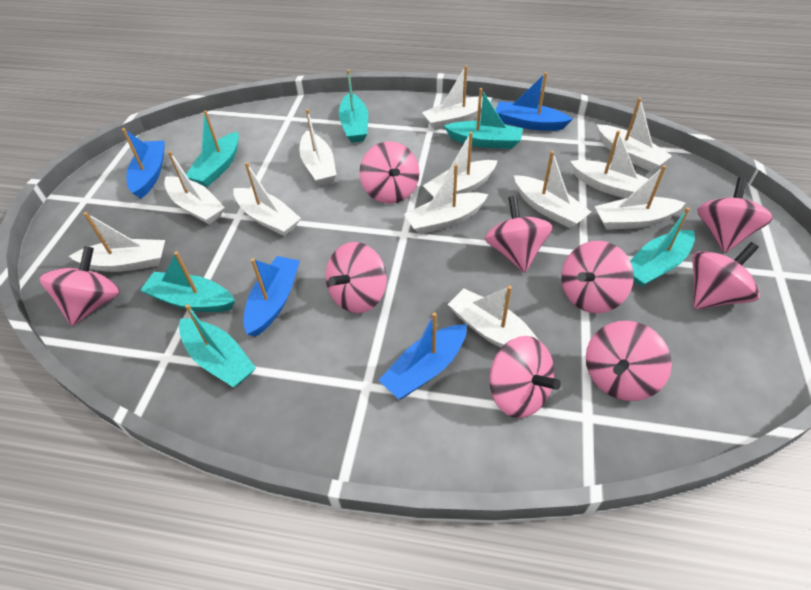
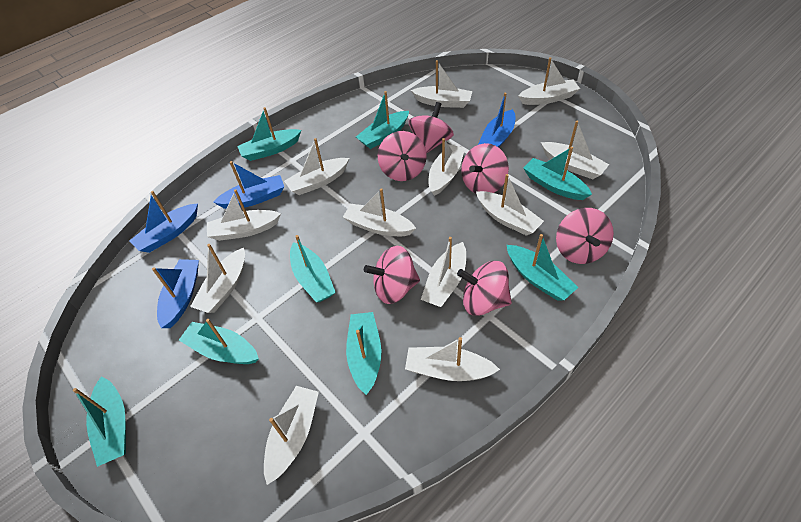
pink spinning top: 9 -> 6
turquoise boat: 6 -> 8

